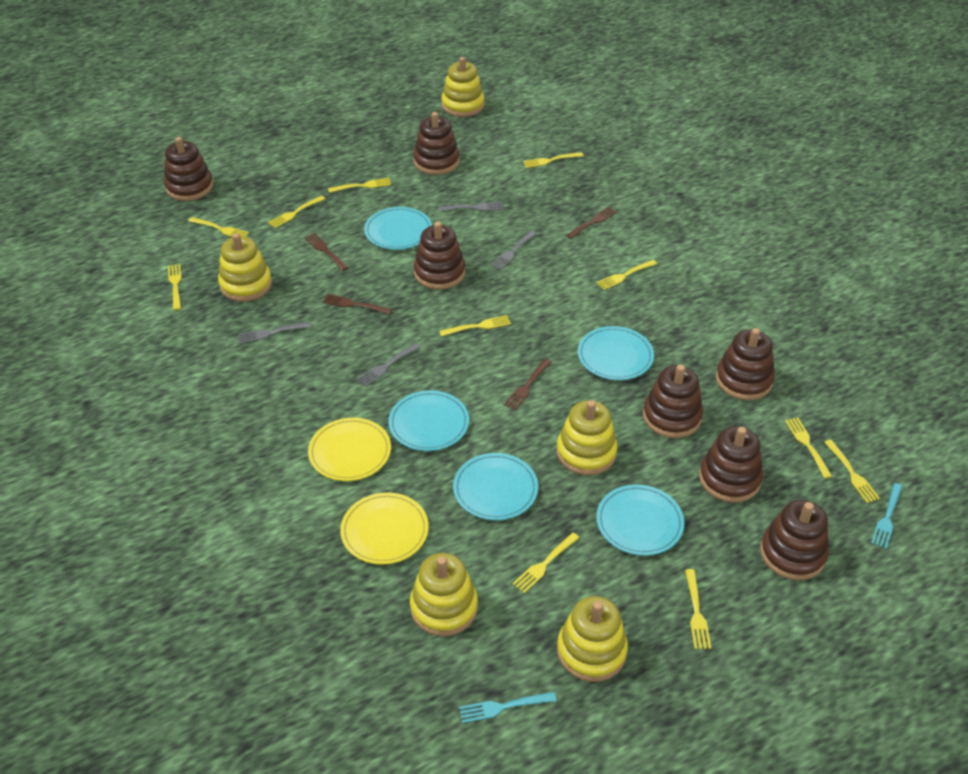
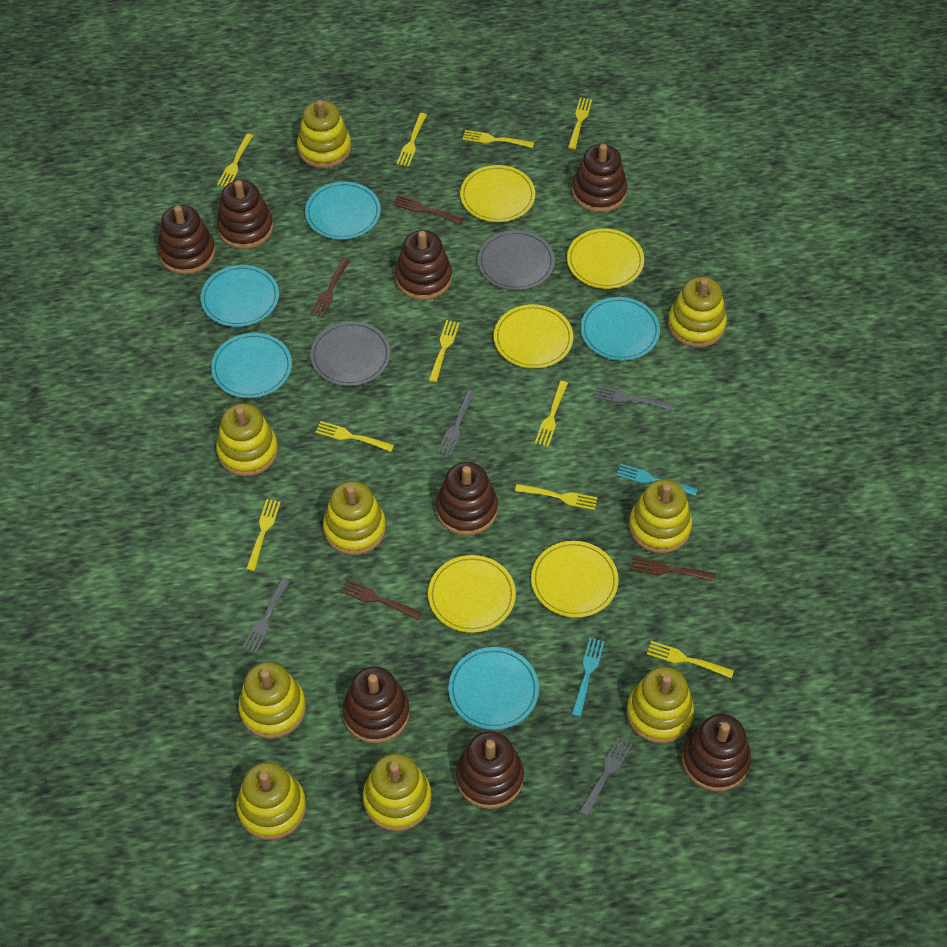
brown stacking toy: 7 -> 8
grey plate: 0 -> 2
yellow fork: 11 -> 10
yellow plate: 2 -> 5
yellow stacking toy: 5 -> 9

